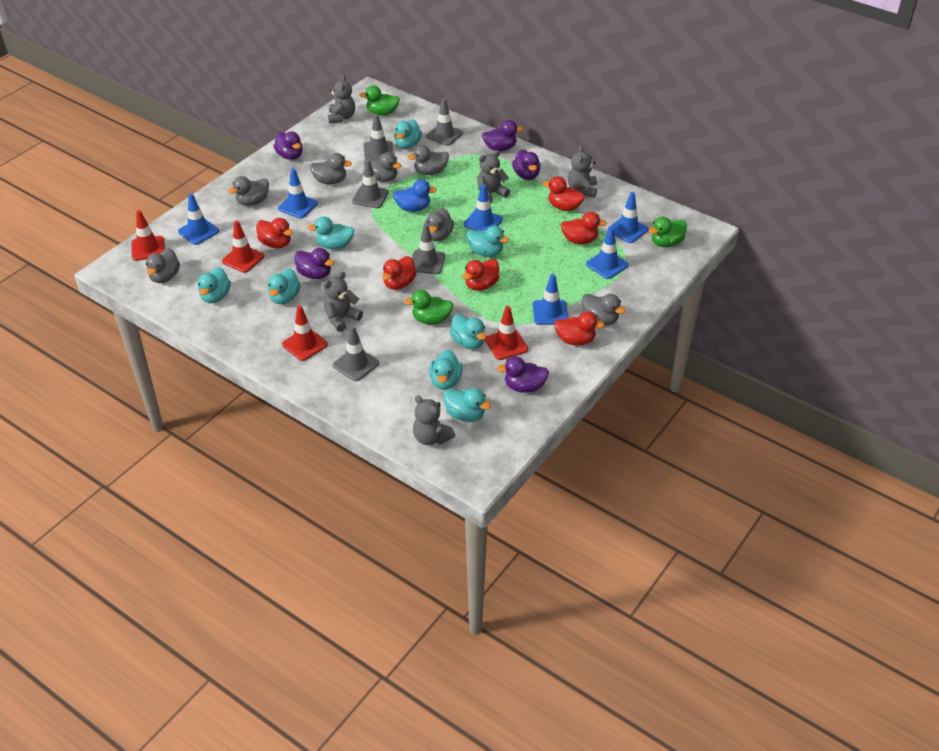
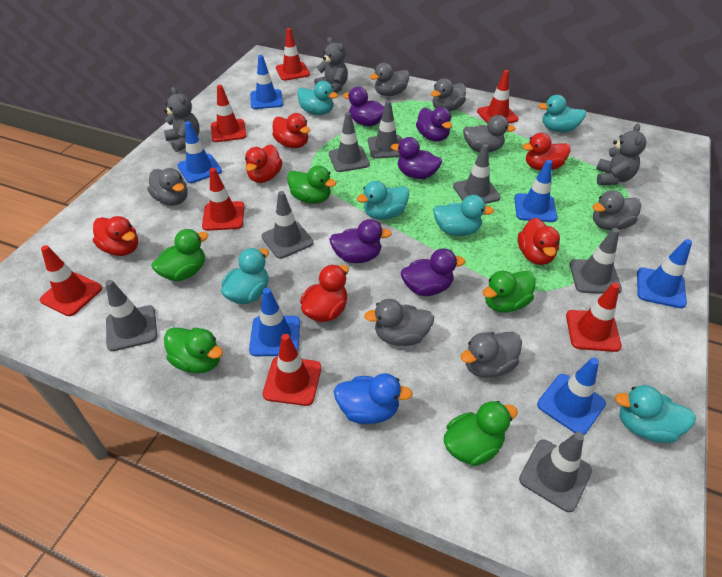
green duck: 3 -> 5
grey teddy bear: 5 -> 3
grey traffic cone: 5 -> 7
red traffic cone: 4 -> 7
turquoise duck: 8 -> 6

